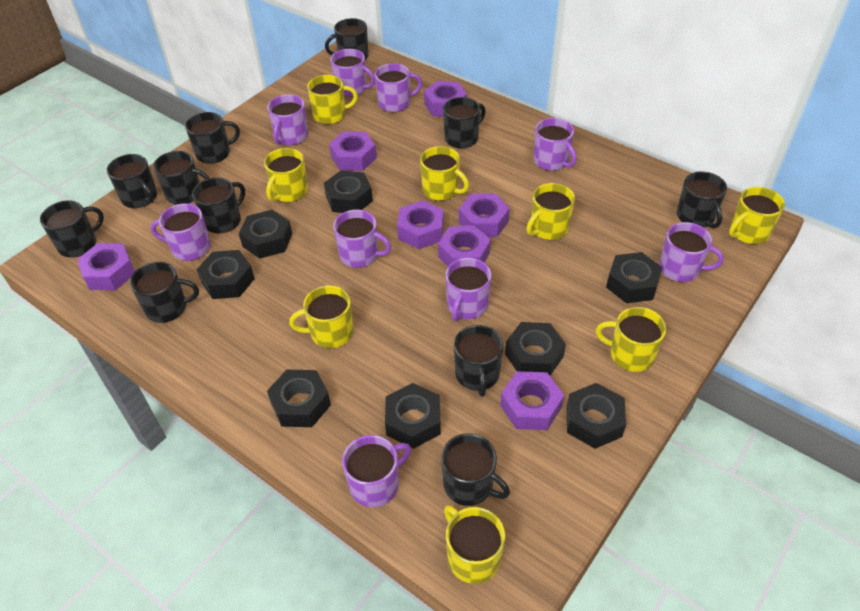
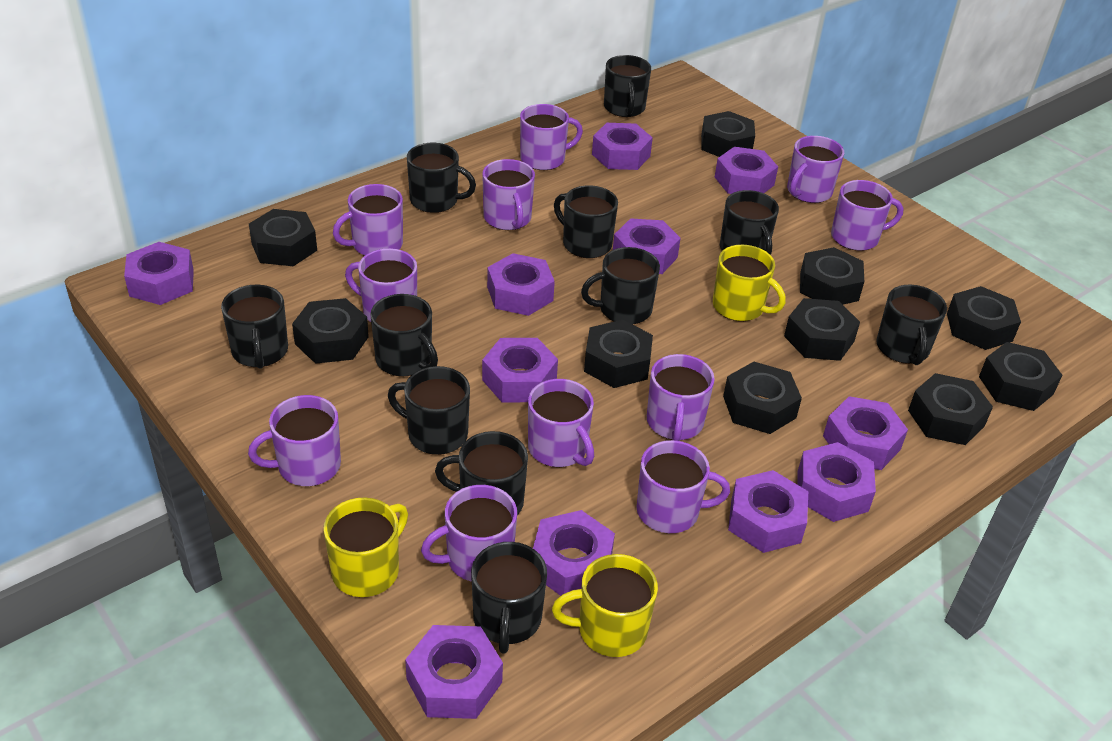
black nut: 8 -> 10
purple mug: 9 -> 11
purple nut: 7 -> 11
yellow mug: 8 -> 3

